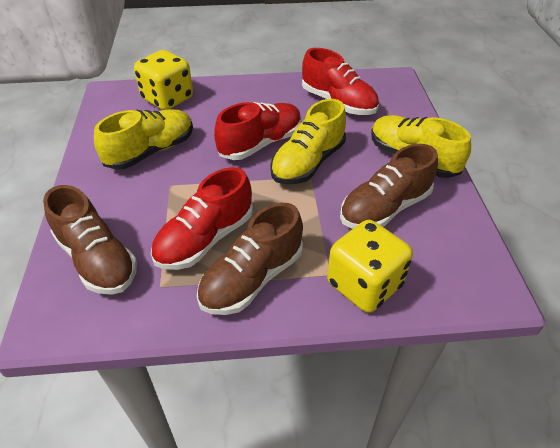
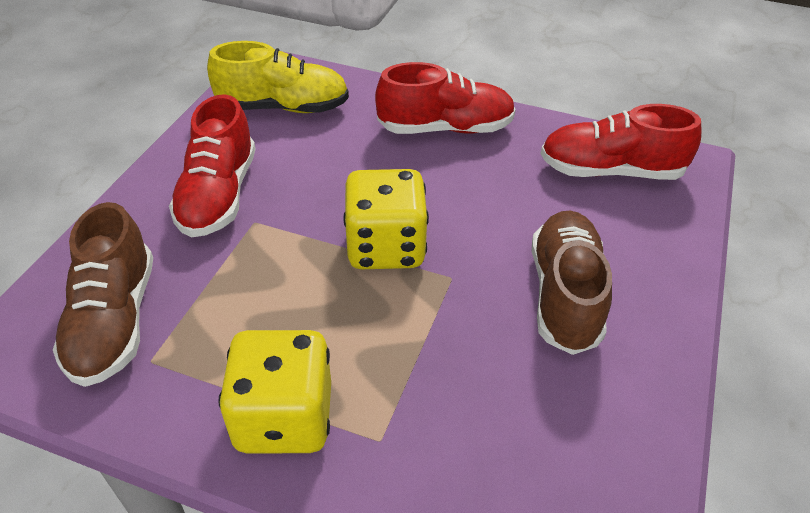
brown shoe: 3 -> 2
yellow shoe: 3 -> 1

